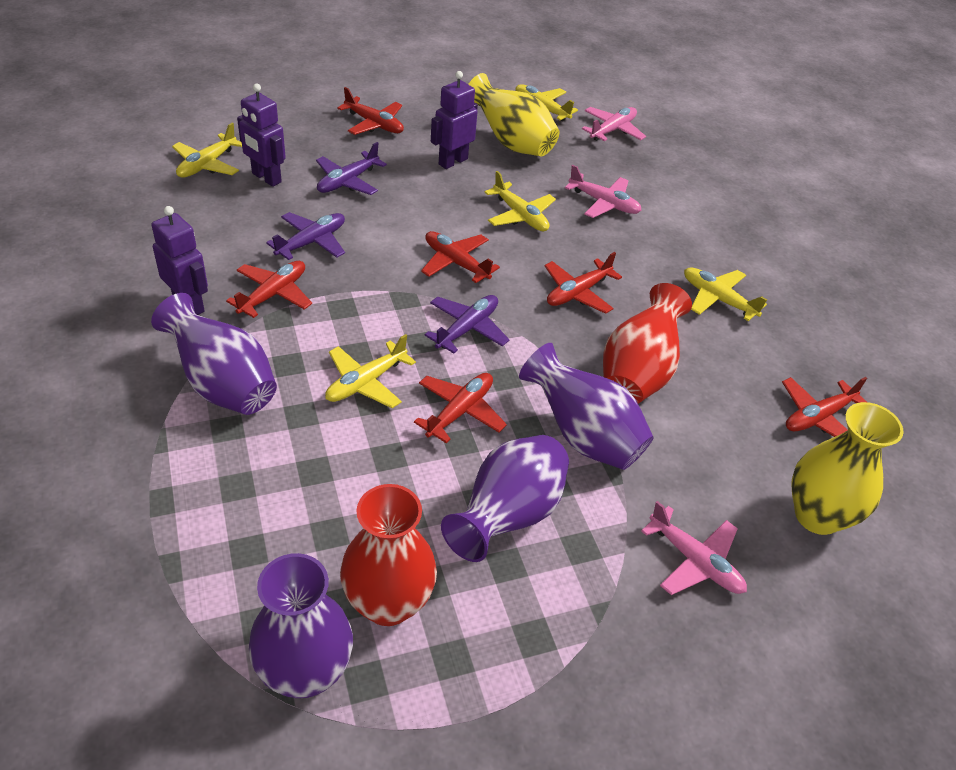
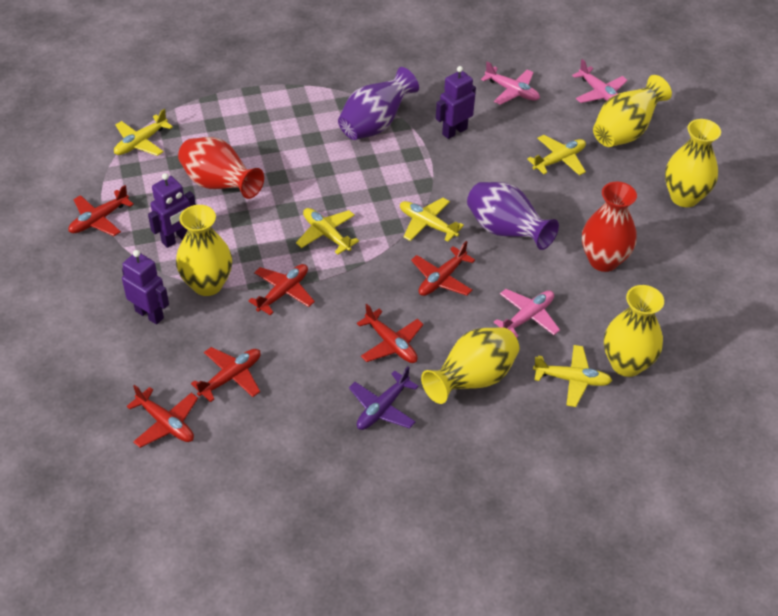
purple plane: 3 -> 1
purple vase: 4 -> 2
yellow vase: 2 -> 5

